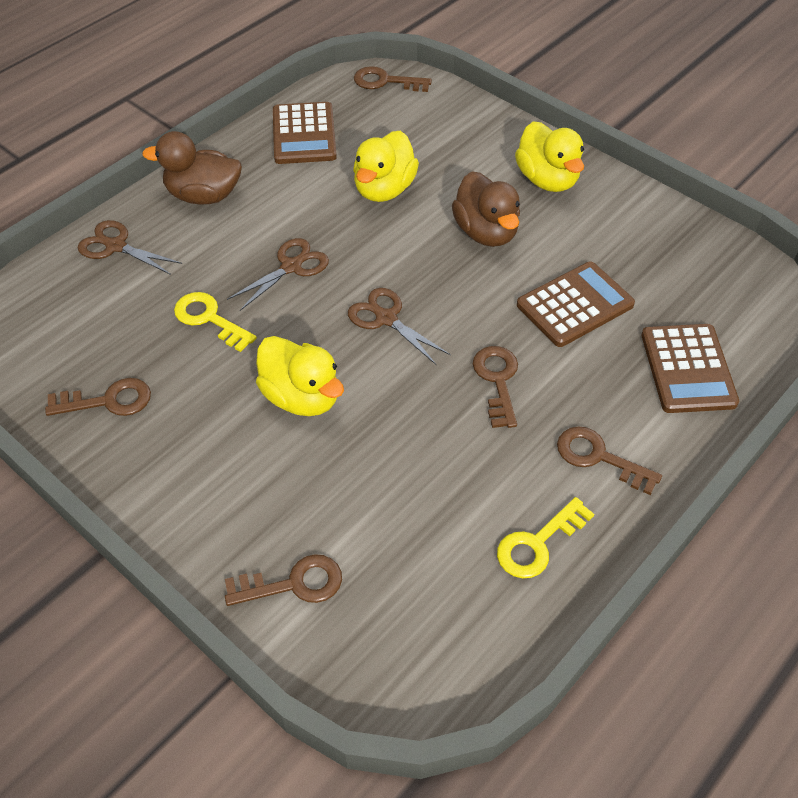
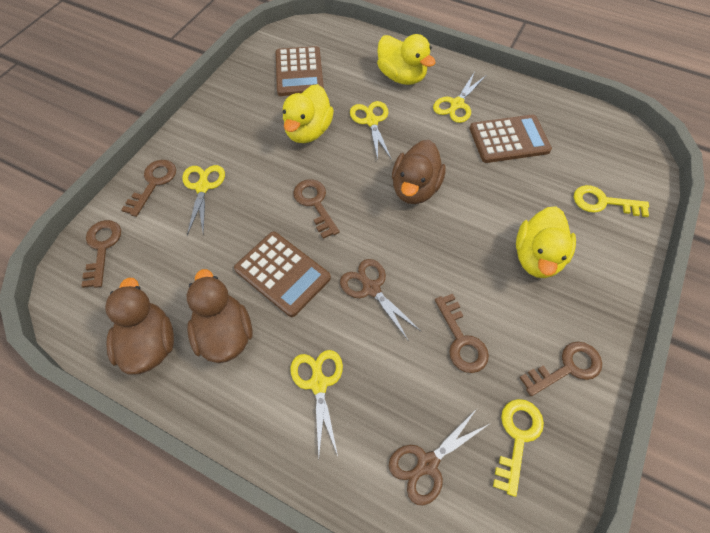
brown duck: 2 -> 3
brown scissors: 3 -> 2
yellow scissors: 0 -> 4

